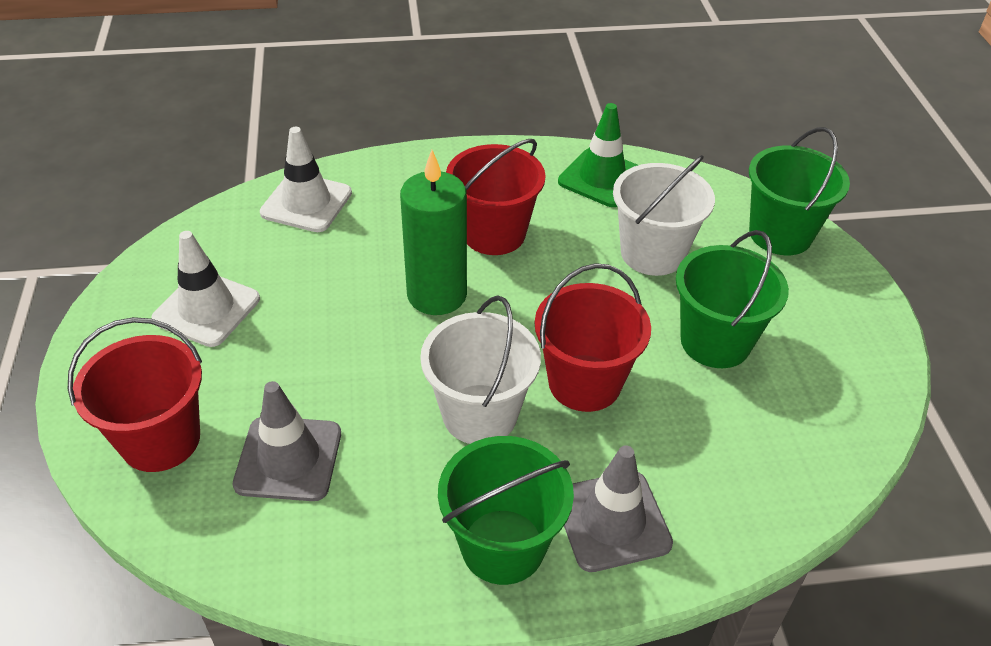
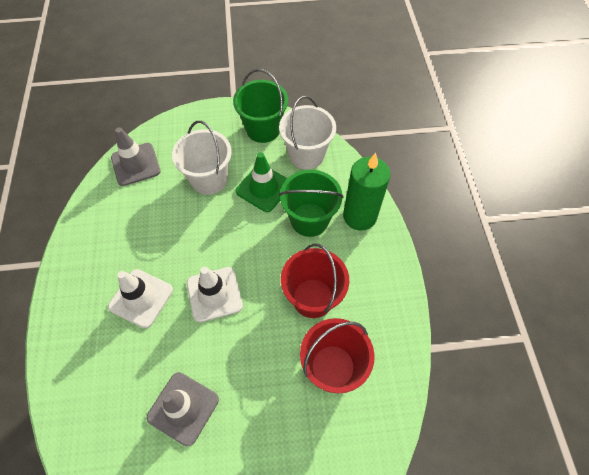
green bucket: 3 -> 2
red bucket: 3 -> 2

